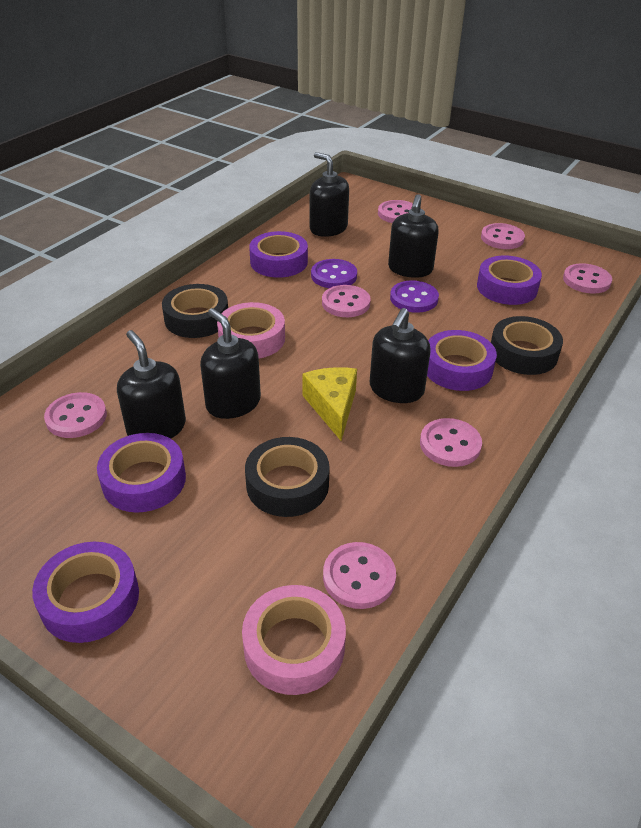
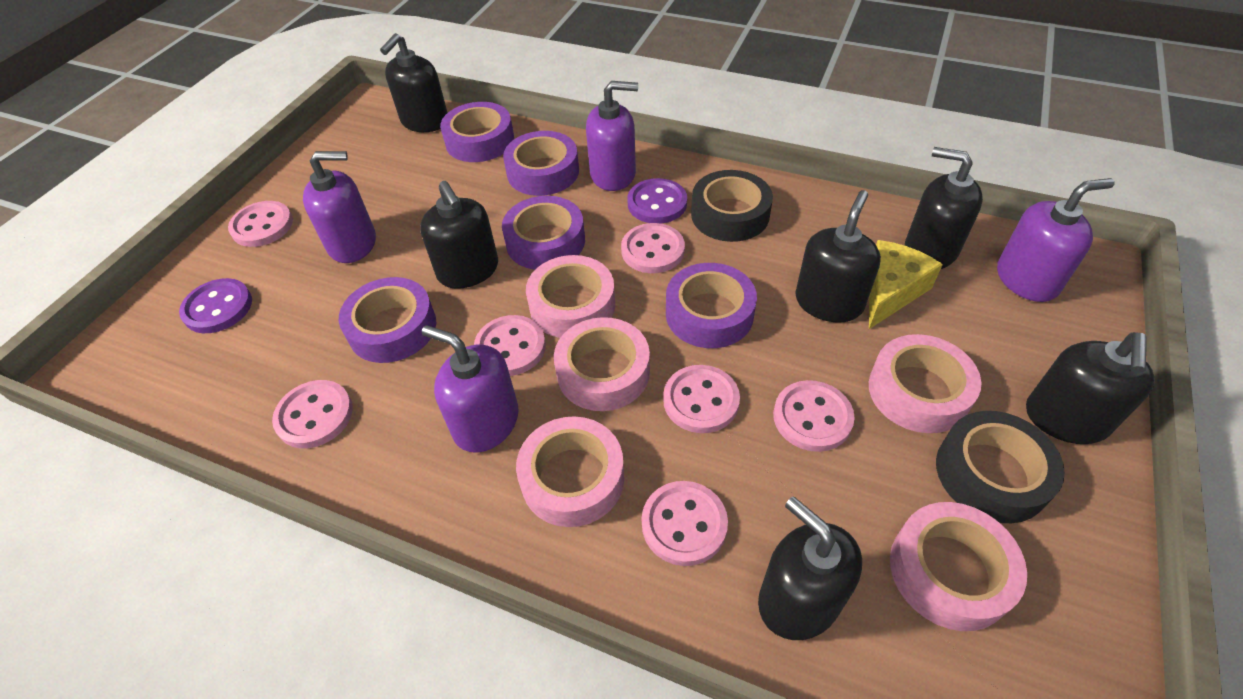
black soap dispenser: 5 -> 6
black tape: 3 -> 2
pink tape: 2 -> 5
purple soap dispenser: 0 -> 4

